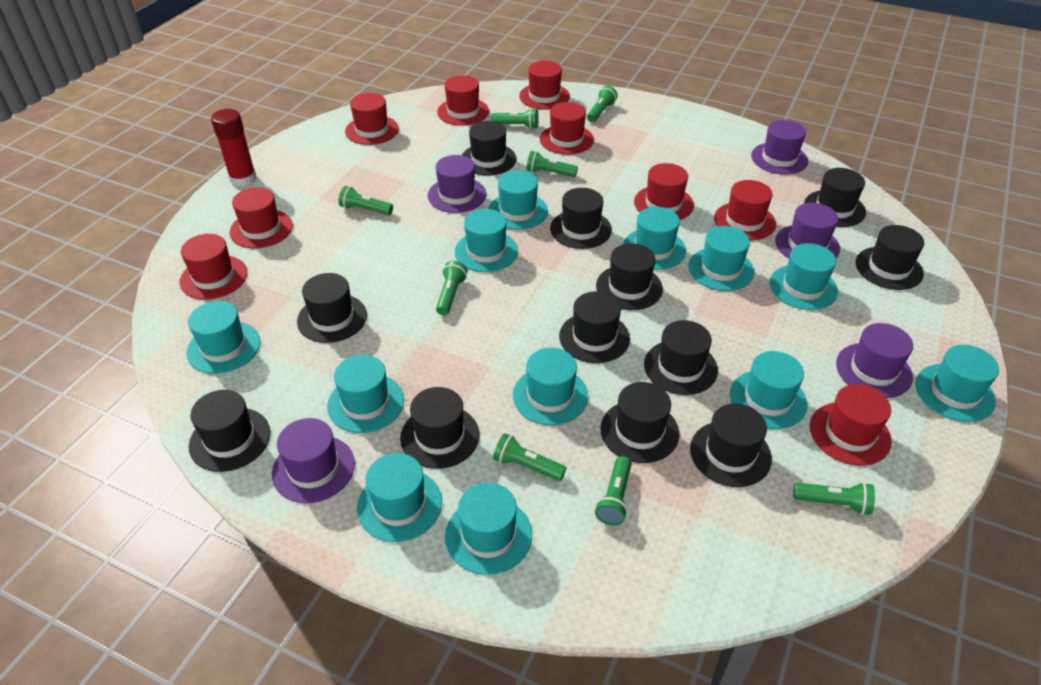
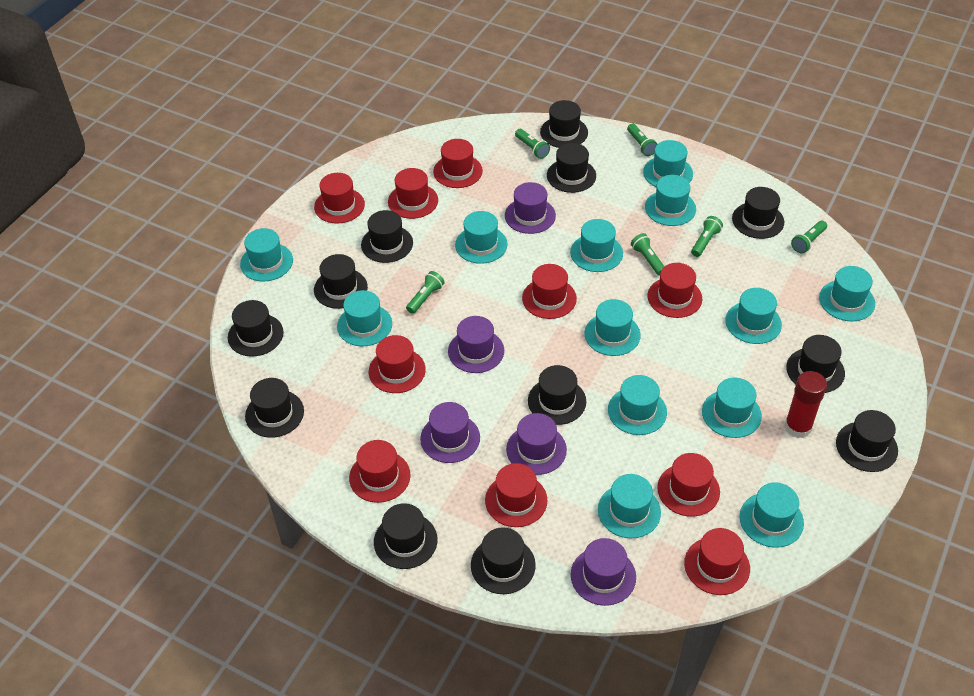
green flashlight: 8 -> 6
red hat: 9 -> 10
turquoise hat: 12 -> 13

